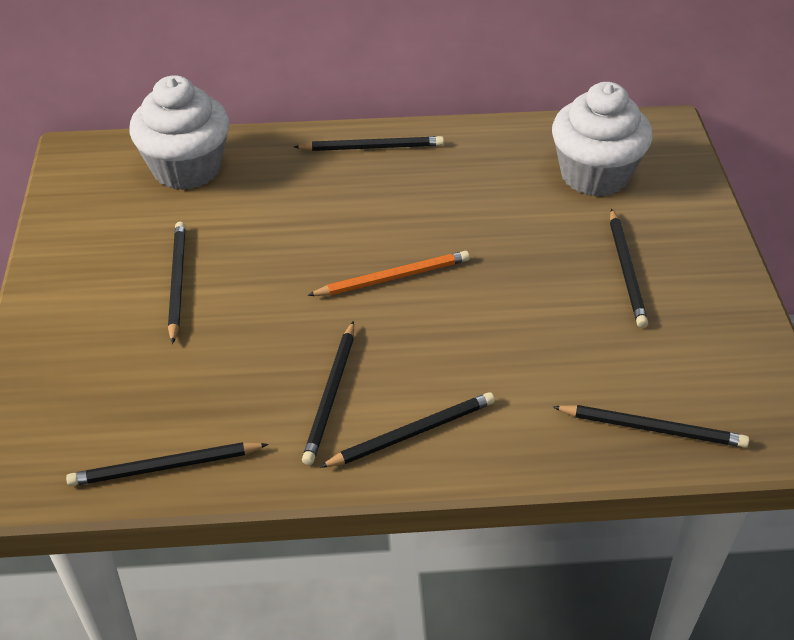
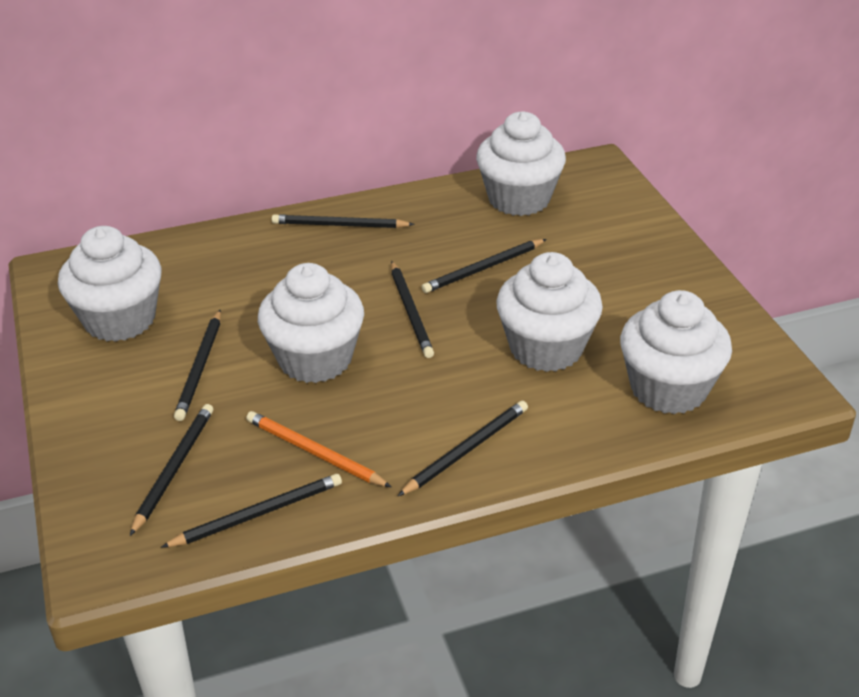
white cupcake: 2 -> 5

